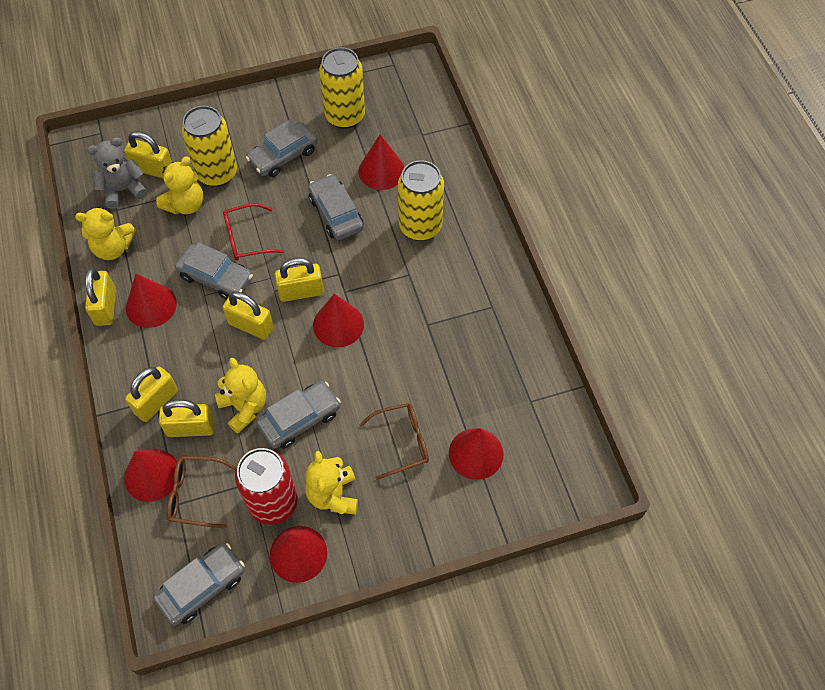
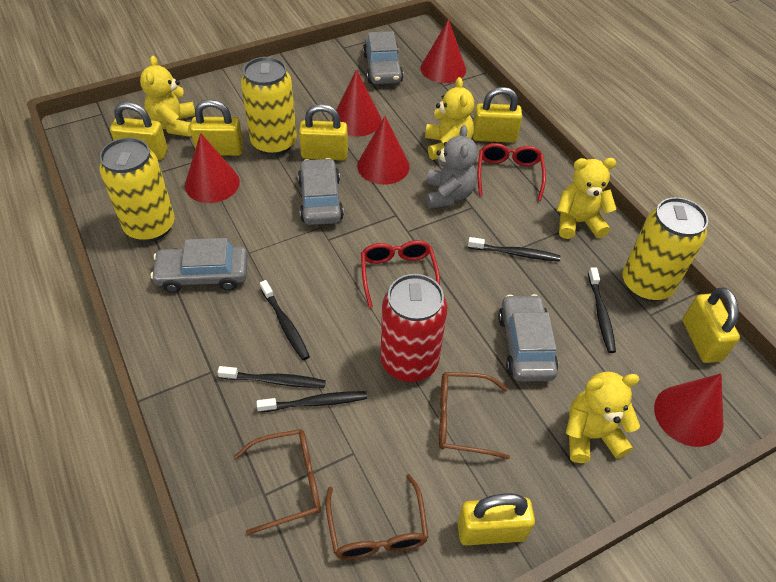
black toothbrush: 0 -> 5
brown glasses: 2 -> 3
grey car: 5 -> 4
red cone: 6 -> 5
red glasses: 1 -> 2

